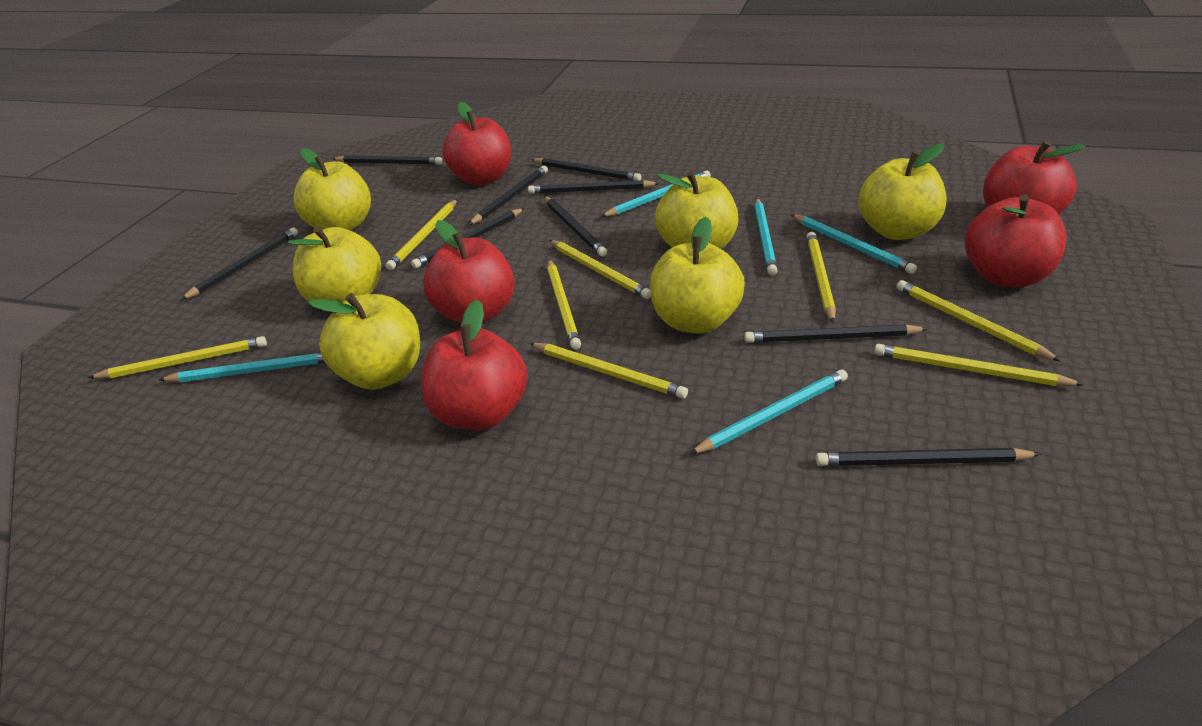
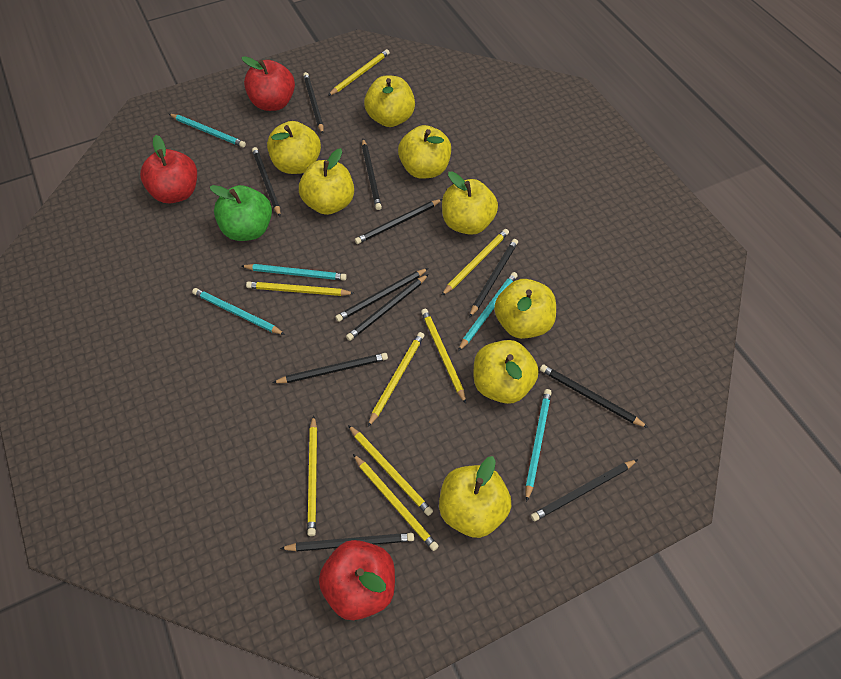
black pencil: 9 -> 11
green apple: 0 -> 1
red apple: 5 -> 3
yellow apple: 6 -> 8

